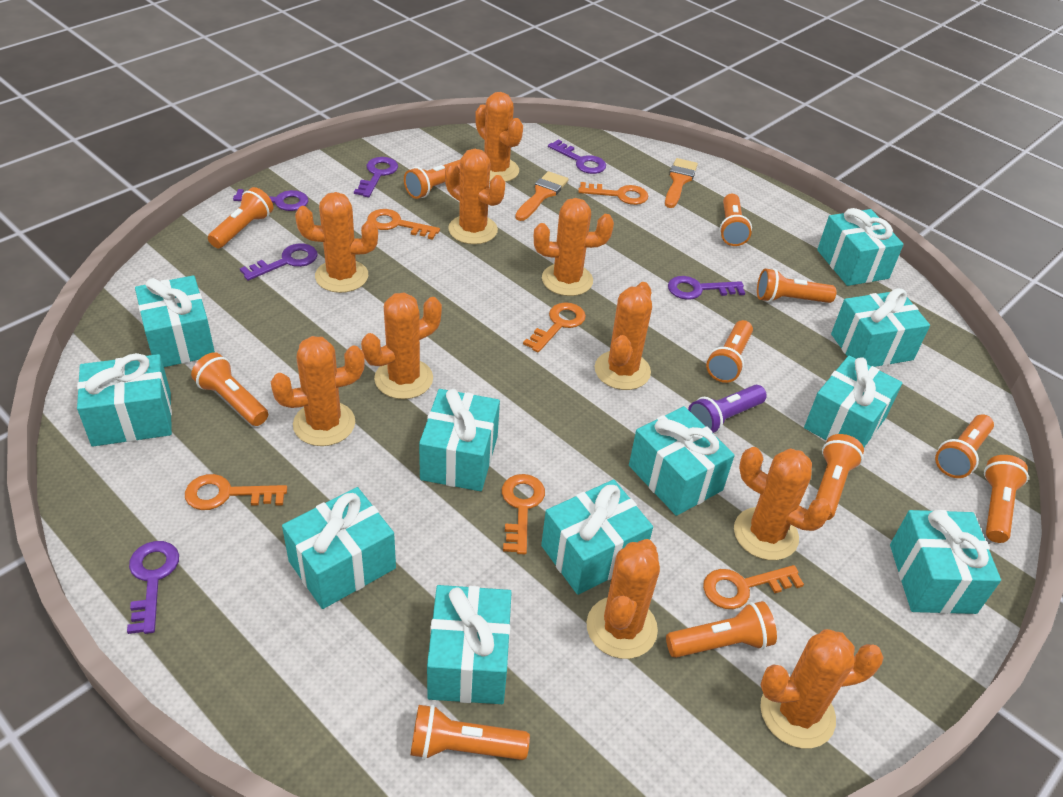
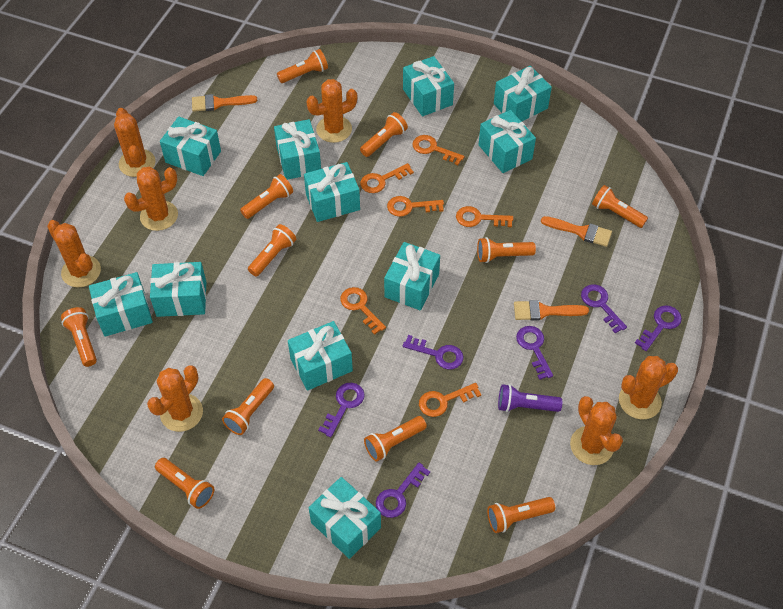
orange brush: 2 -> 3
orange cactus: 10 -> 7

